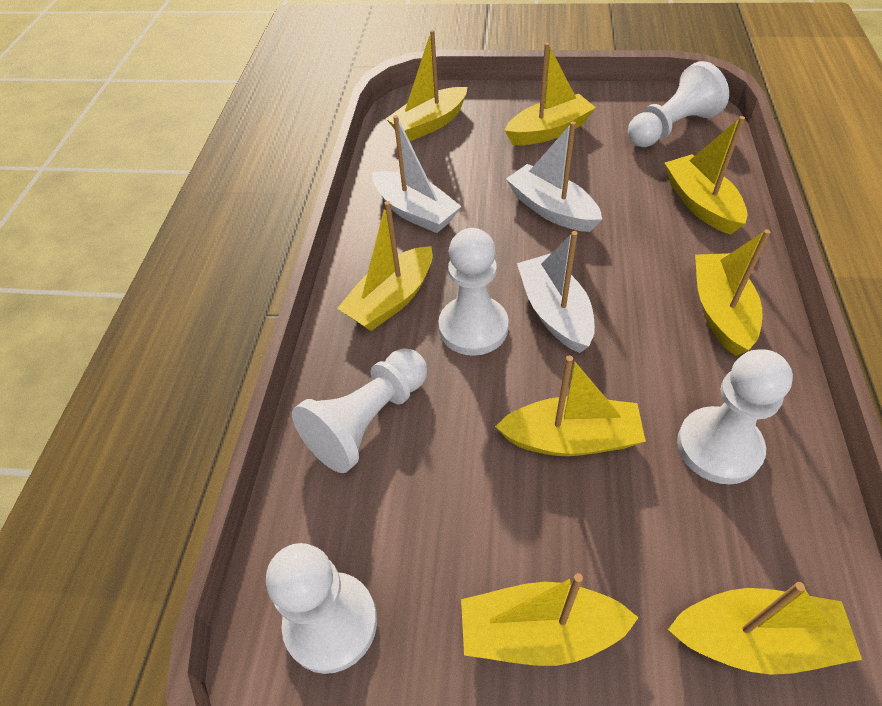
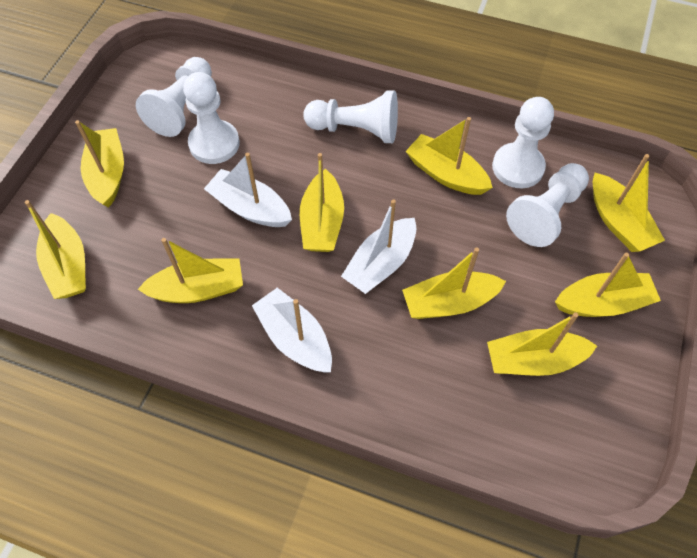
yellow boat: 8 -> 9

